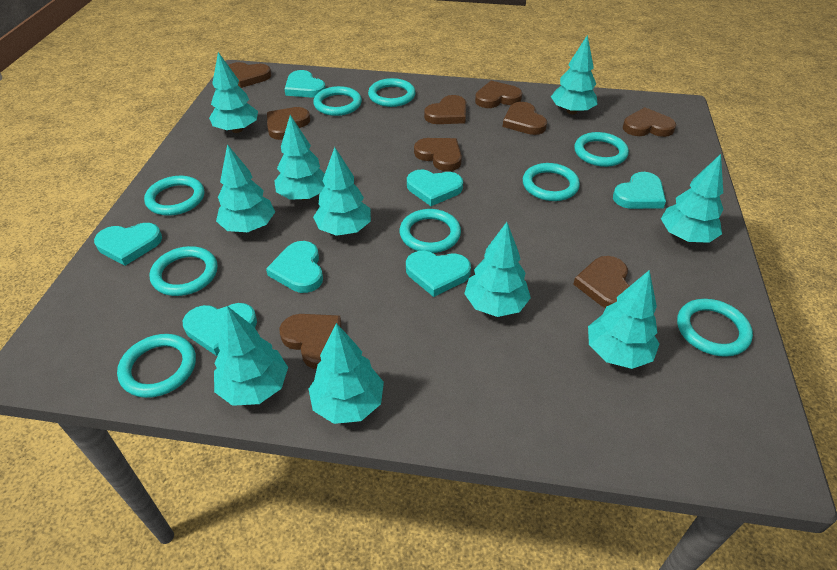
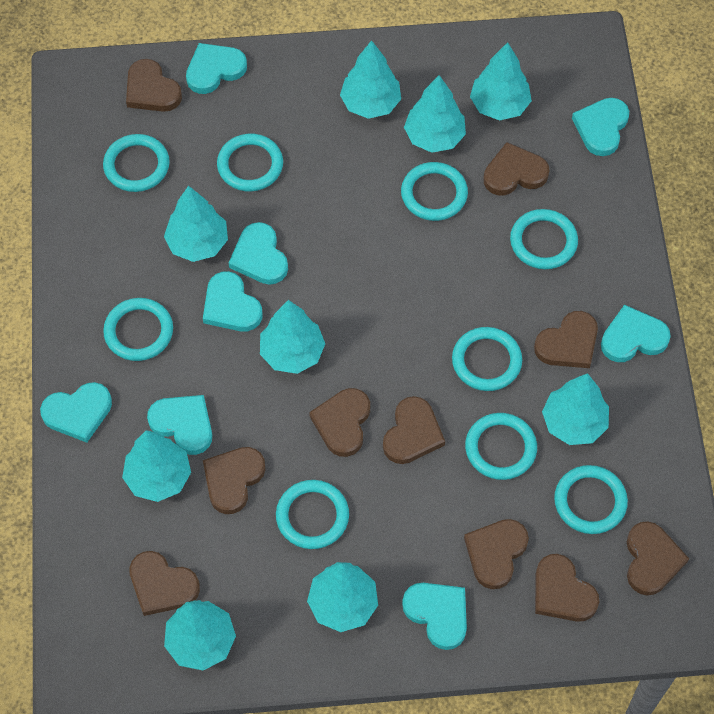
brown heart: 9 -> 10
turquoise heart: 7 -> 8
turquoise tree: 10 -> 9

